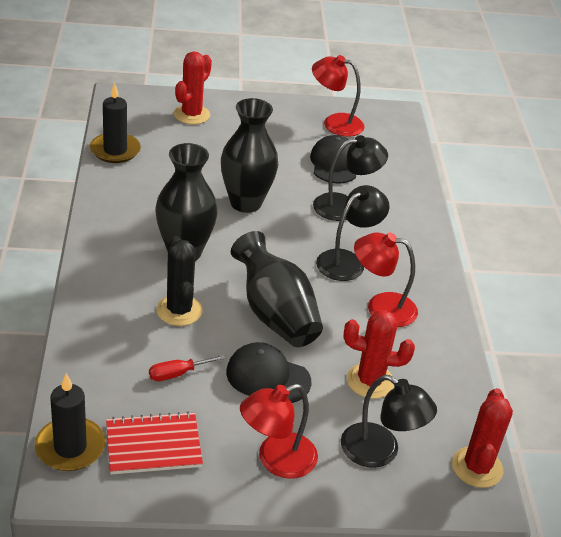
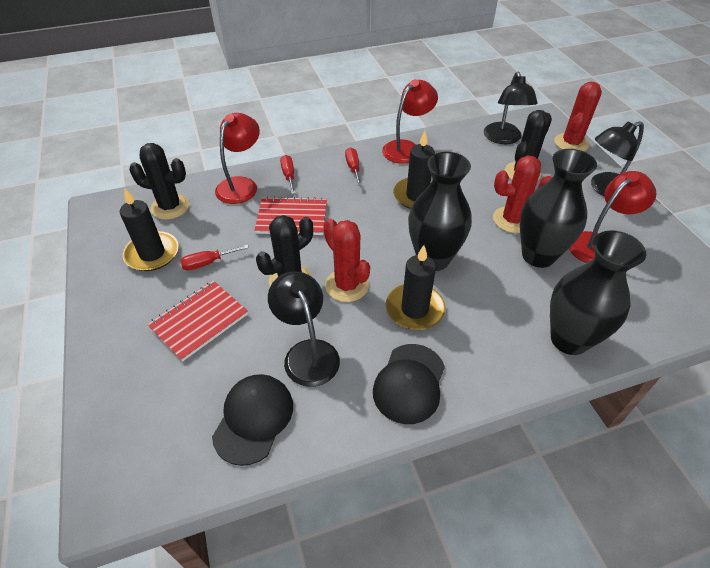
black cactus: 1 -> 3
black candle: 2 -> 3
red notebook: 1 -> 2
red screwdriver: 1 -> 3

